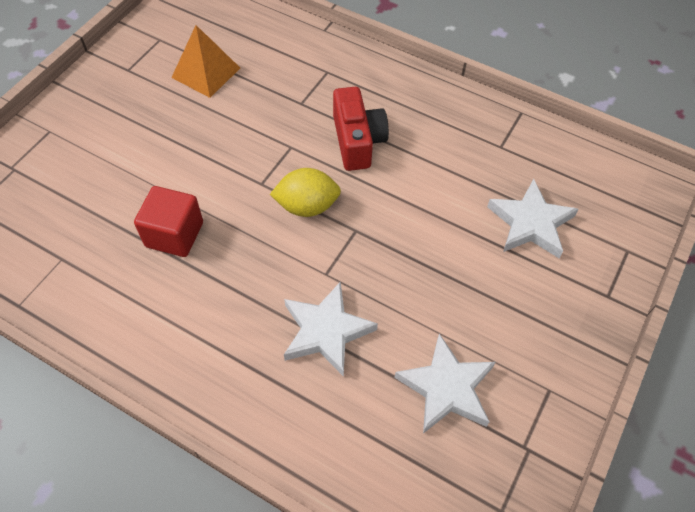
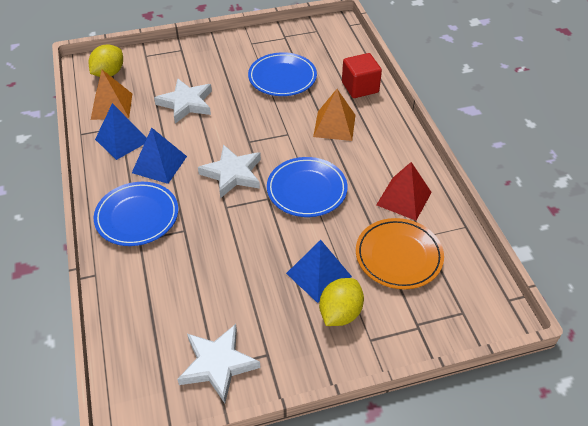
blue plate: 0 -> 3
blue pyramid: 0 -> 3
orange plate: 0 -> 1
orange pyramid: 1 -> 2
red camera: 1 -> 0
red pyramid: 0 -> 1
yellow lemon: 1 -> 2

